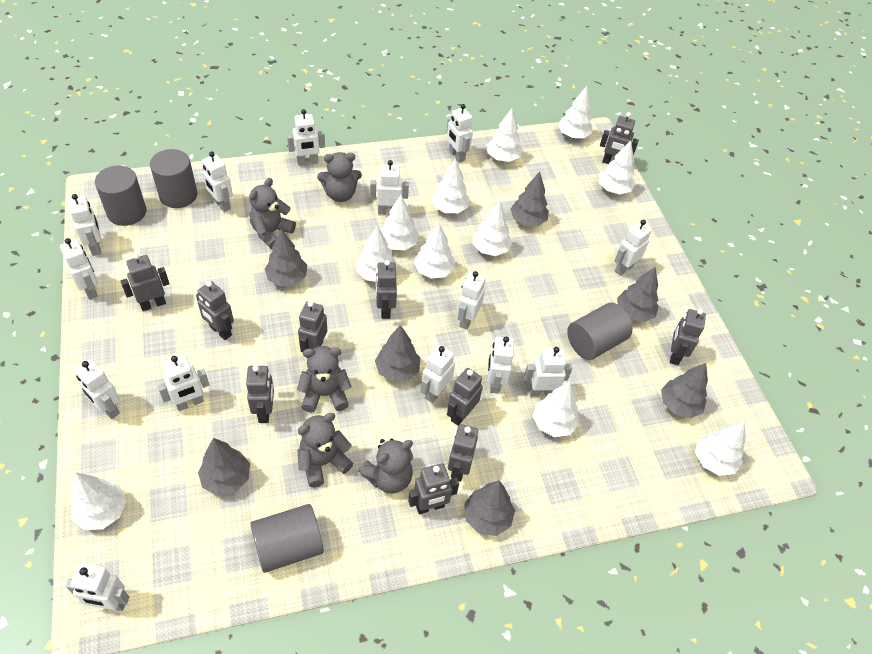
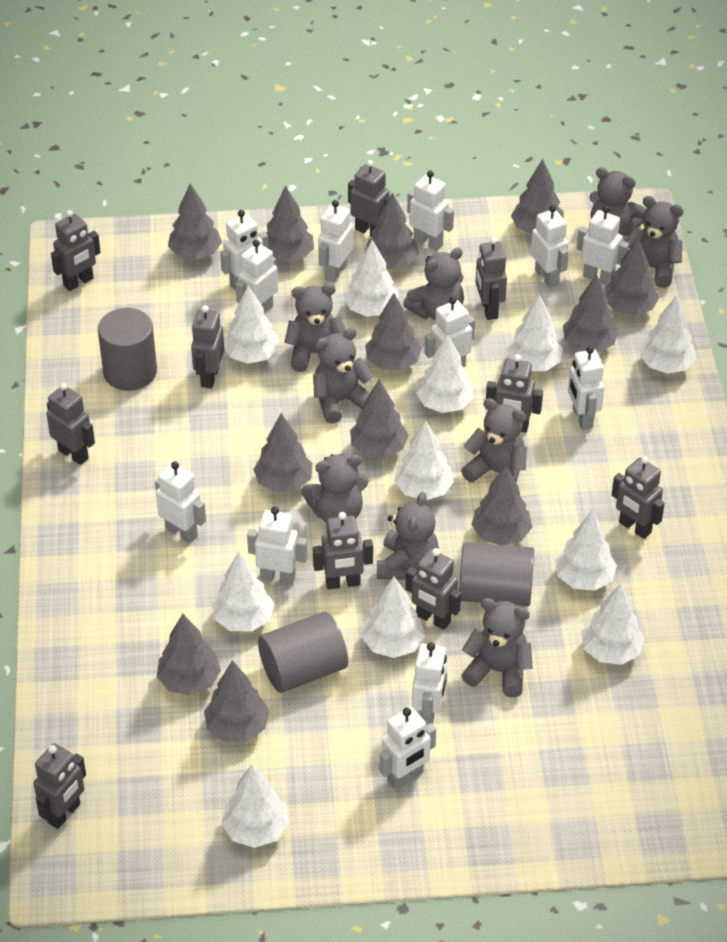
grey cylinder: 4 -> 3
grey teddy bear: 5 -> 9
grey tree: 7 -> 12
white robot: 14 -> 12

